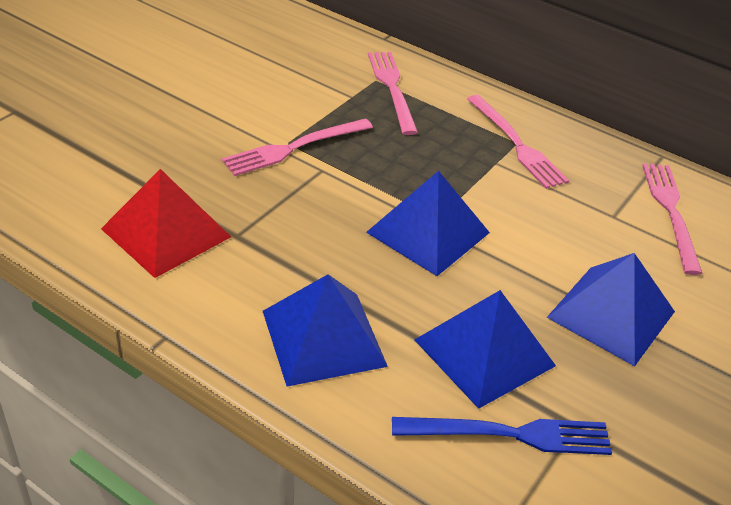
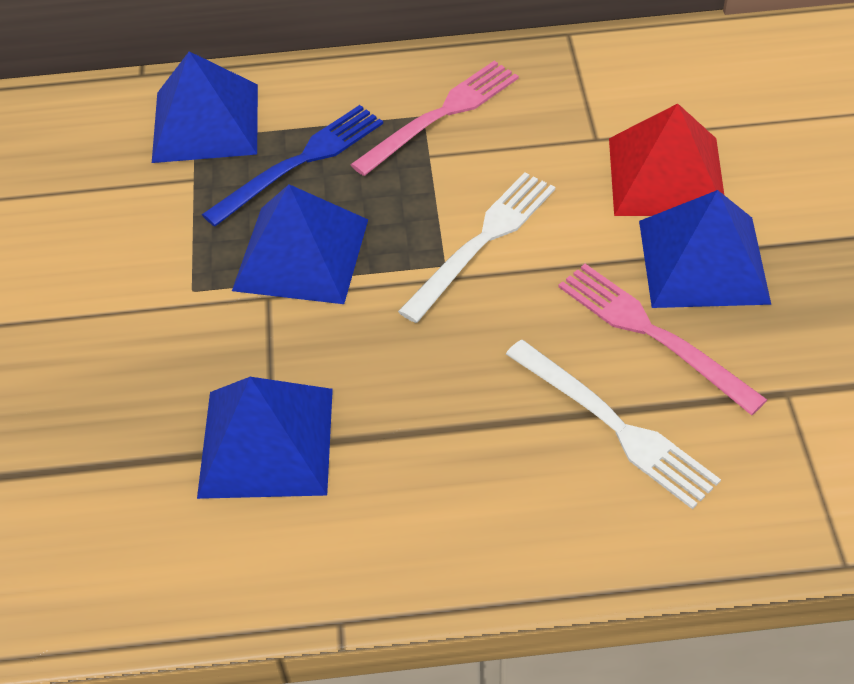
pink fork: 4 -> 2
white fork: 0 -> 2

